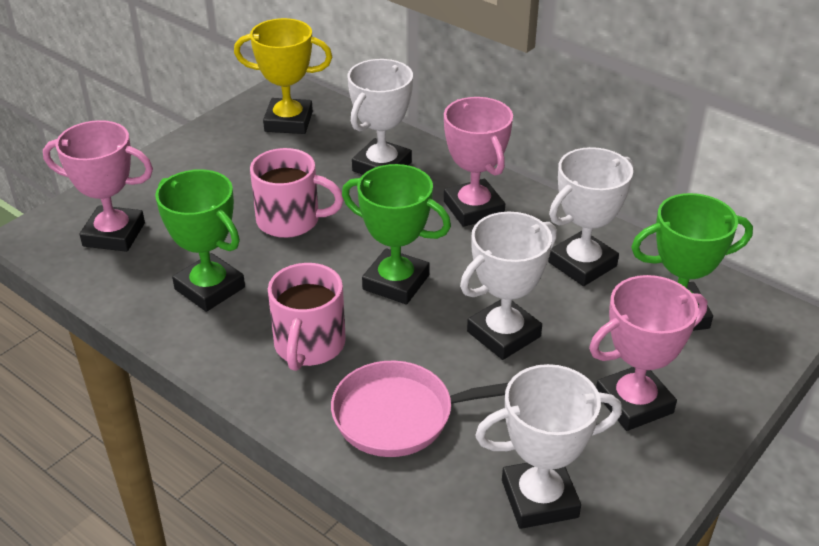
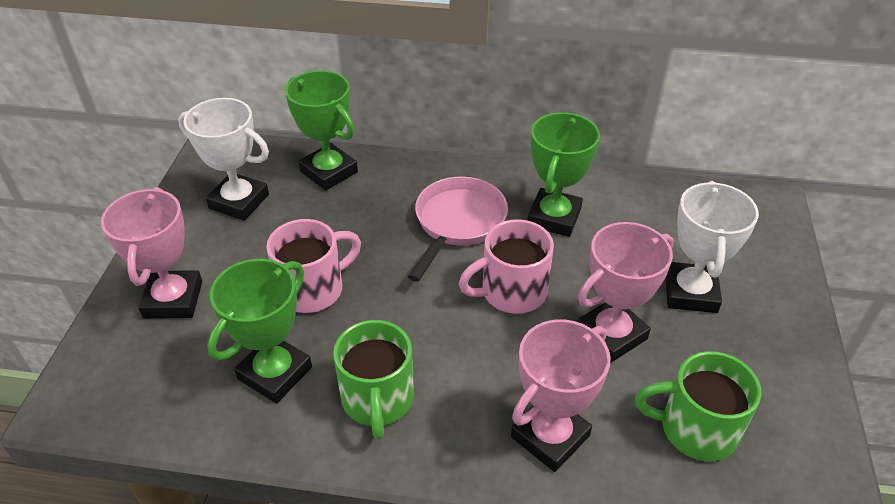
green mug: 0 -> 2
white trophy: 4 -> 2
yellow trophy: 1 -> 0

